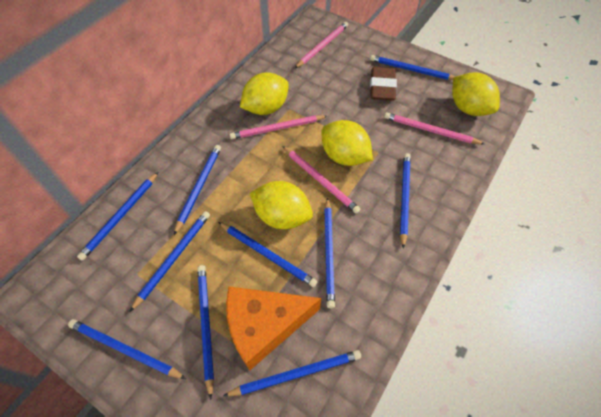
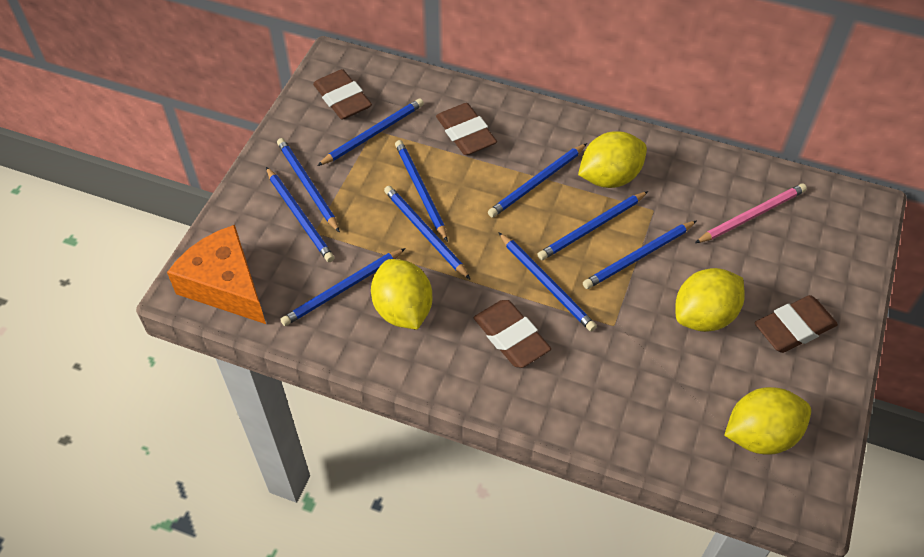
brown eraser: 1 -> 4
pink pencil: 4 -> 1

